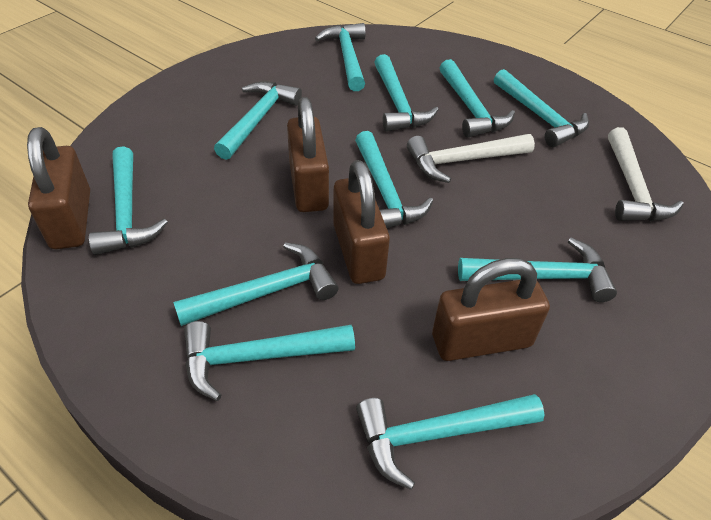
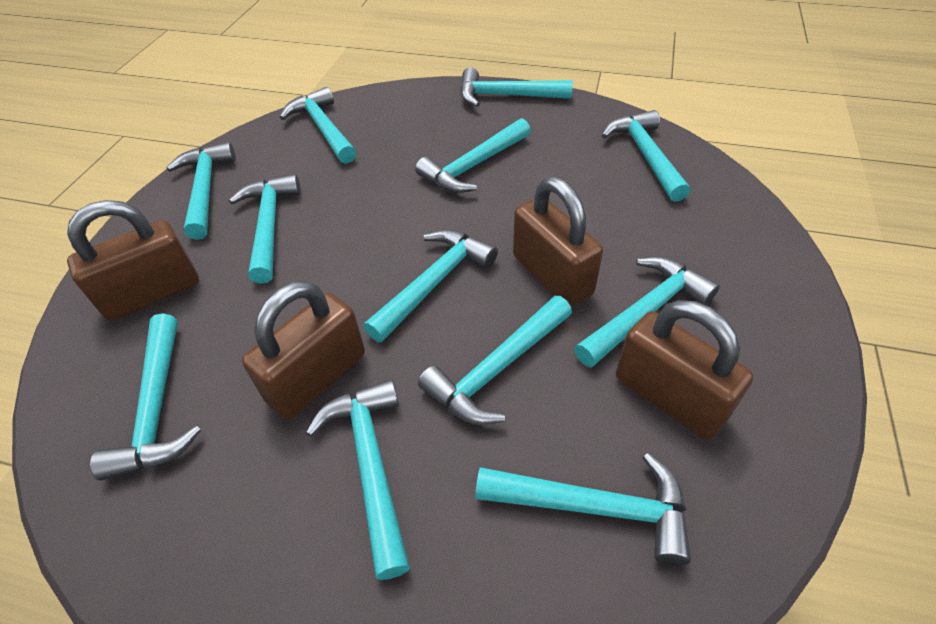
turquoise hammer: 11 -> 12
white hammer: 2 -> 0

